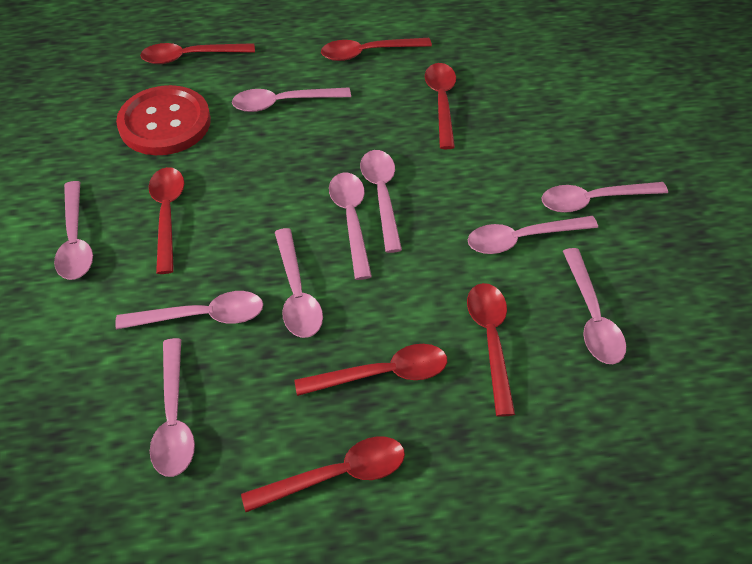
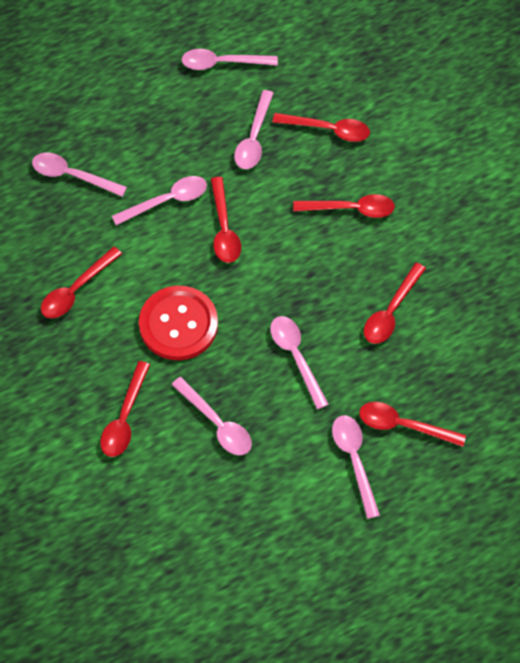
pink spoon: 10 -> 7

